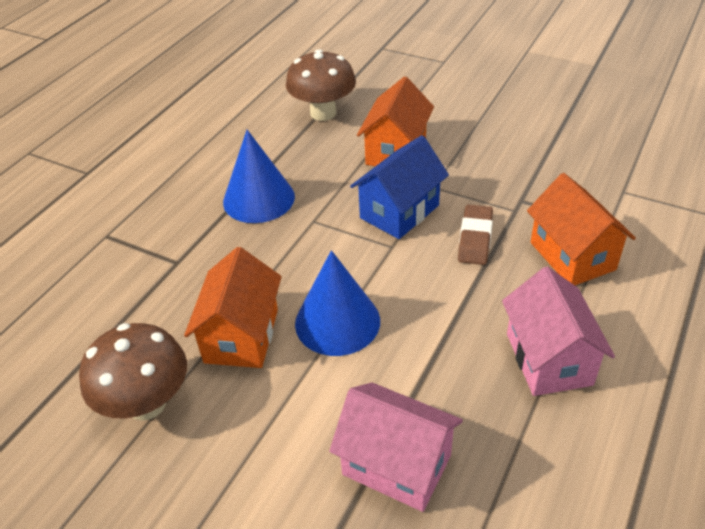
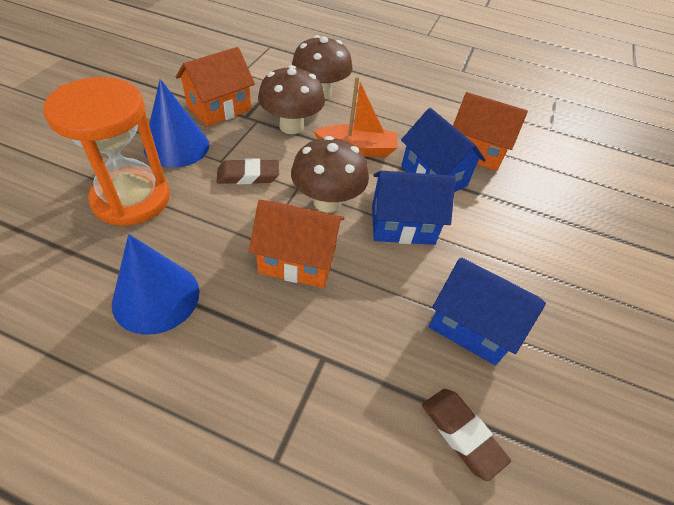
blue house: 1 -> 3
brown eraser: 1 -> 2
brown mushroom: 2 -> 3
orange boat: 0 -> 1
orange hourglass: 0 -> 1
pink house: 2 -> 0

